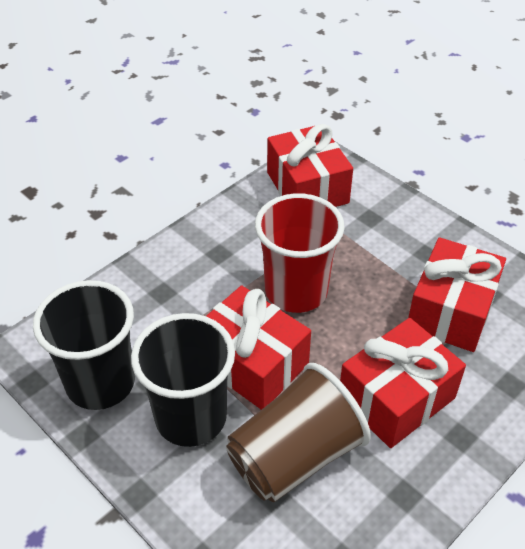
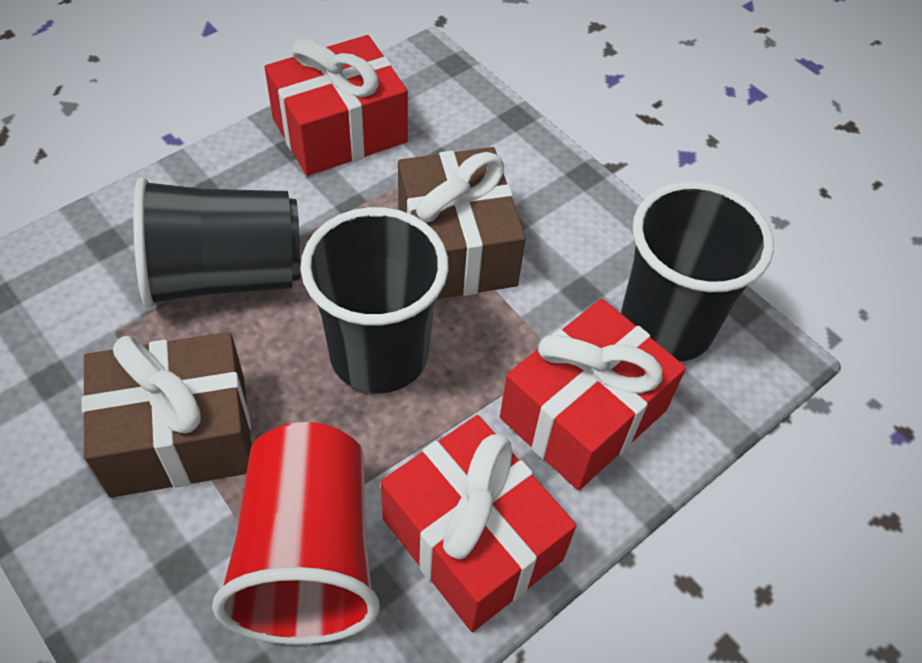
black cup: 2 -> 3
brown cup: 1 -> 0
brown gift: 0 -> 2
red gift: 4 -> 3

